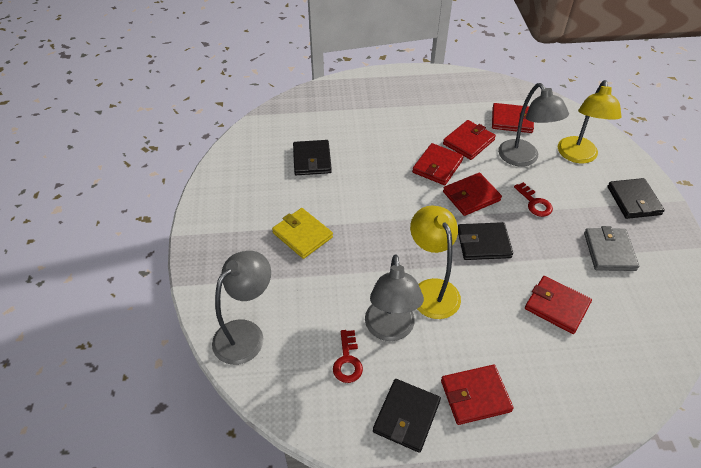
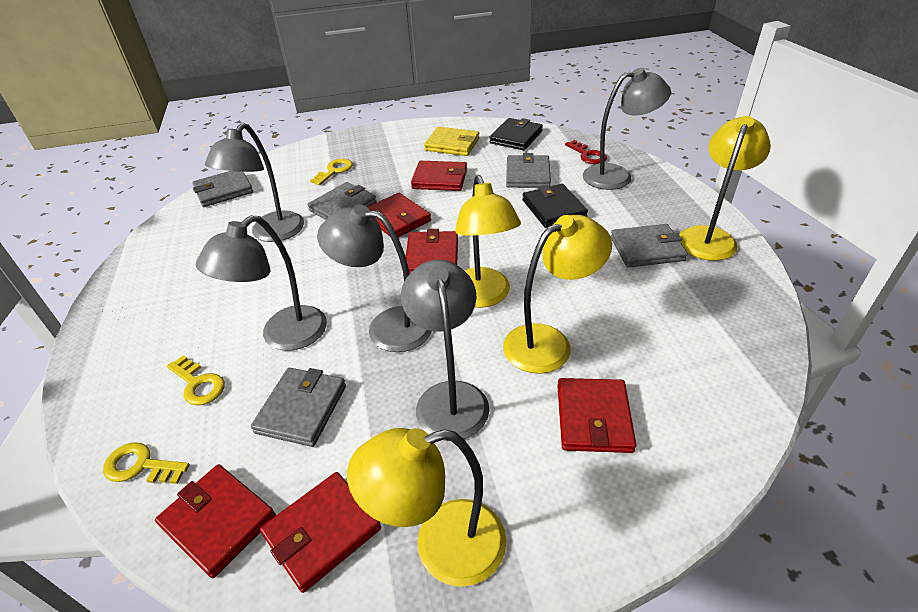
black wallet: 4 -> 2
grey lamp: 3 -> 5
grey wallet: 1 -> 5
red key: 2 -> 1
yellow key: 0 -> 3
yellow lamp: 2 -> 4

